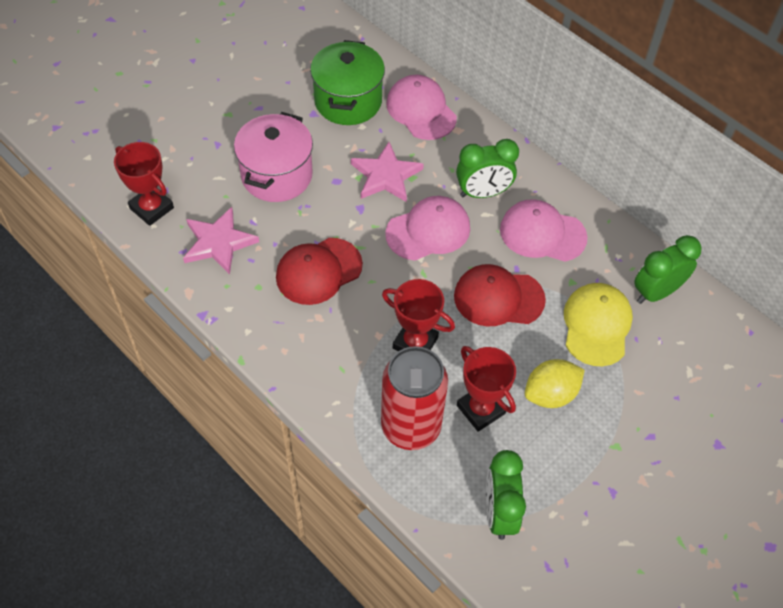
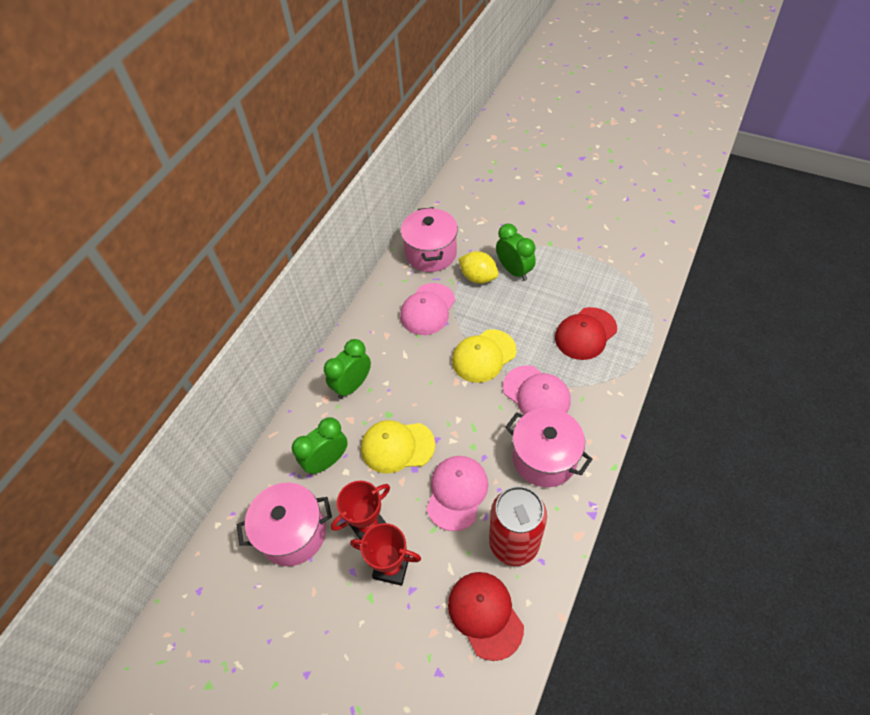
green pot: 1 -> 0
pink pot: 1 -> 3
pink star: 2 -> 0
red trophy: 3 -> 2
yellow cap: 1 -> 2

